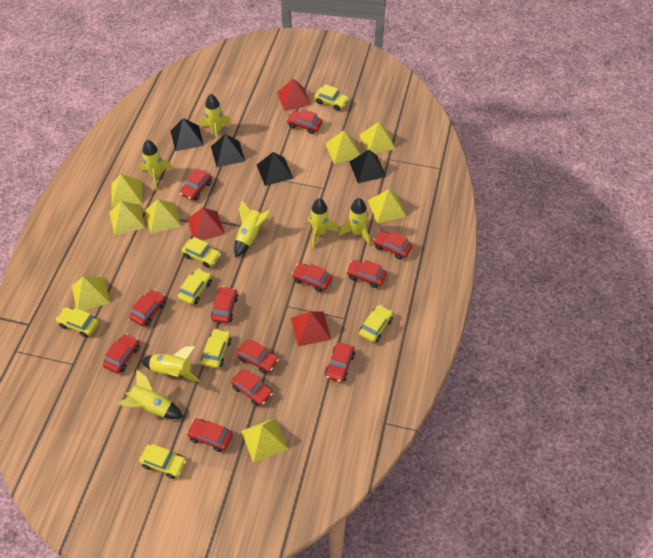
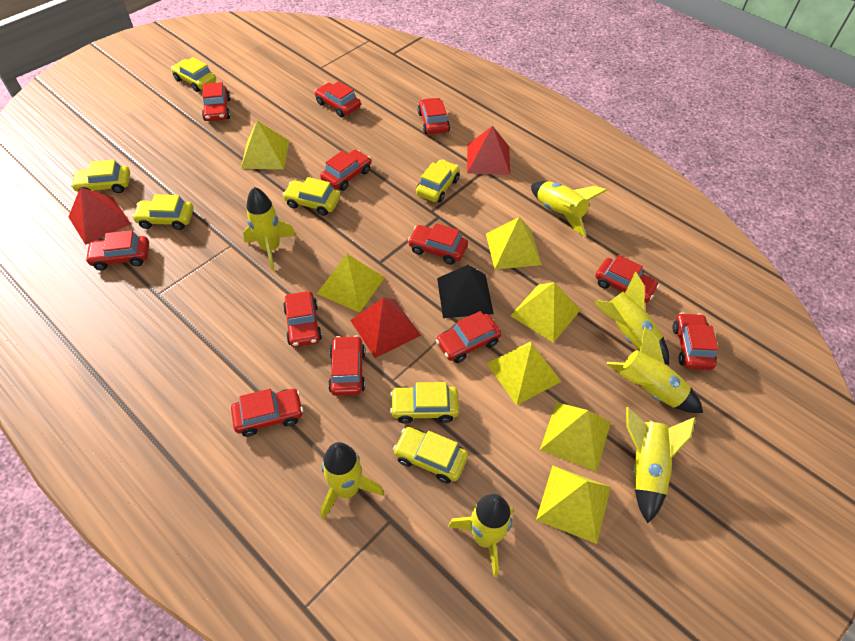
black pyramid: 4 -> 1
yellow pyramid: 8 -> 7

